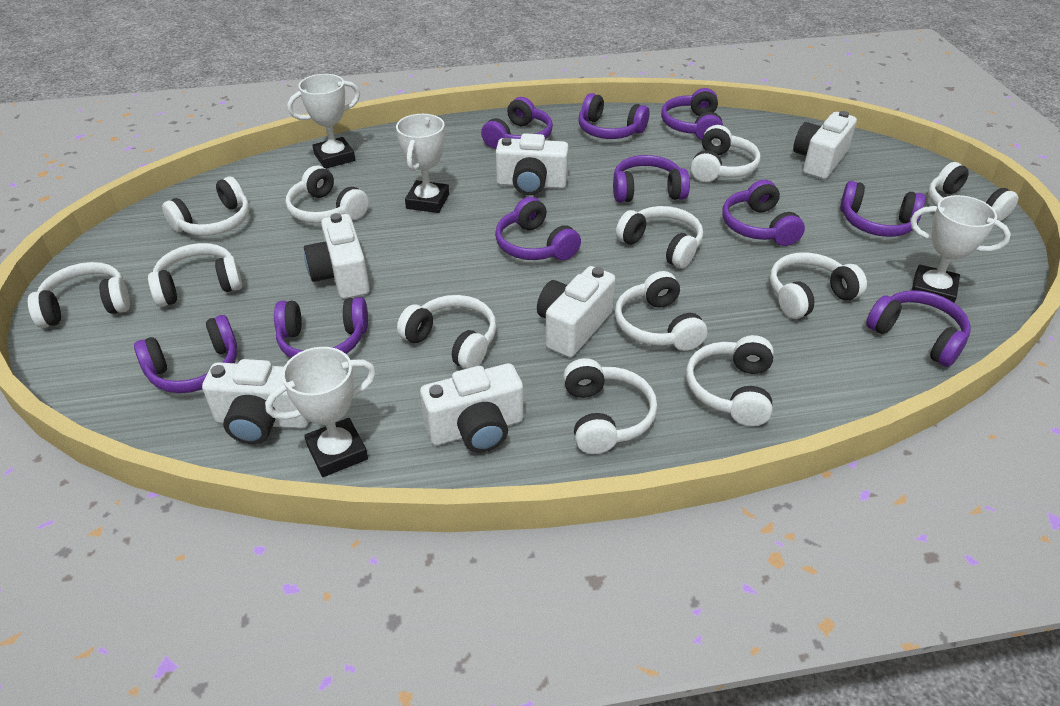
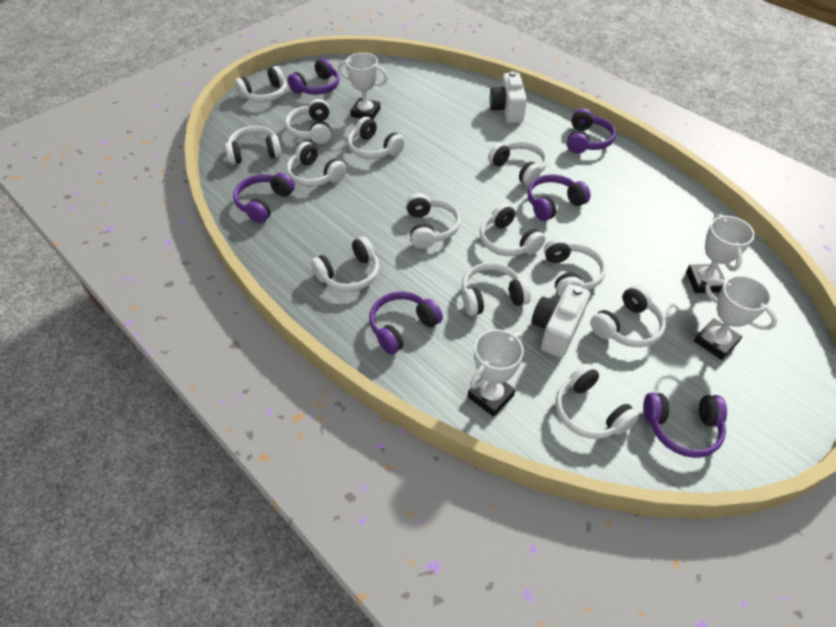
purple headphones: 10 -> 6
white camera: 6 -> 2
white headphones: 12 -> 13

